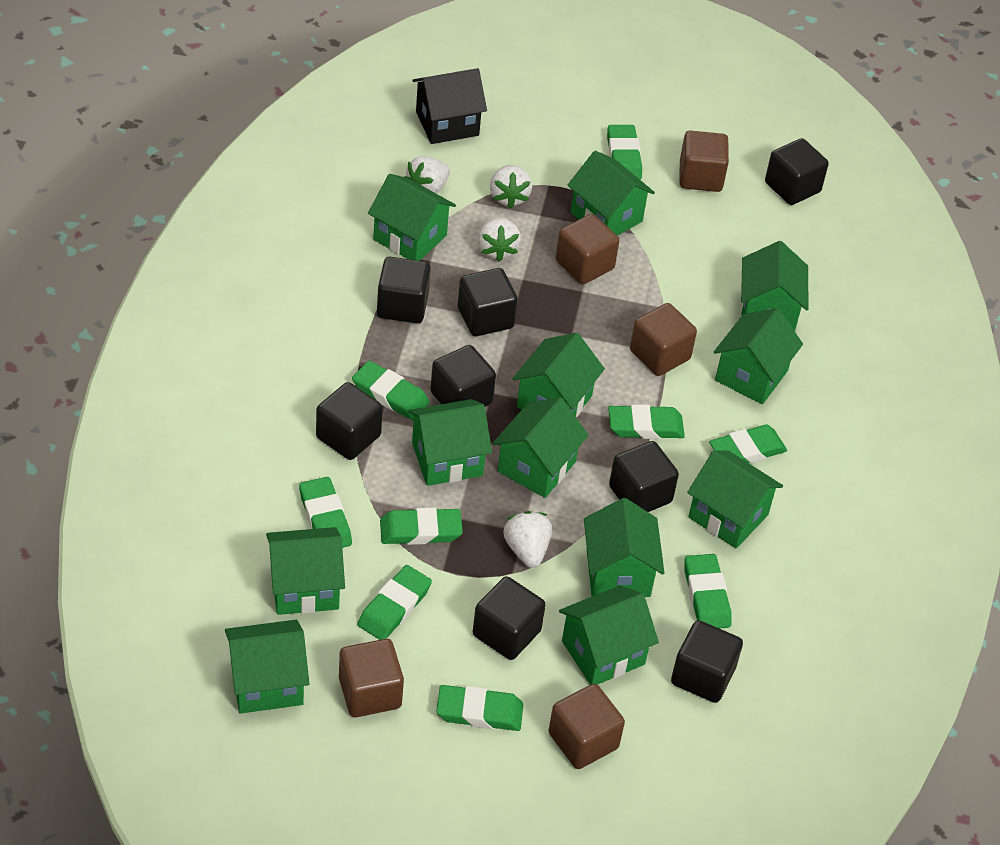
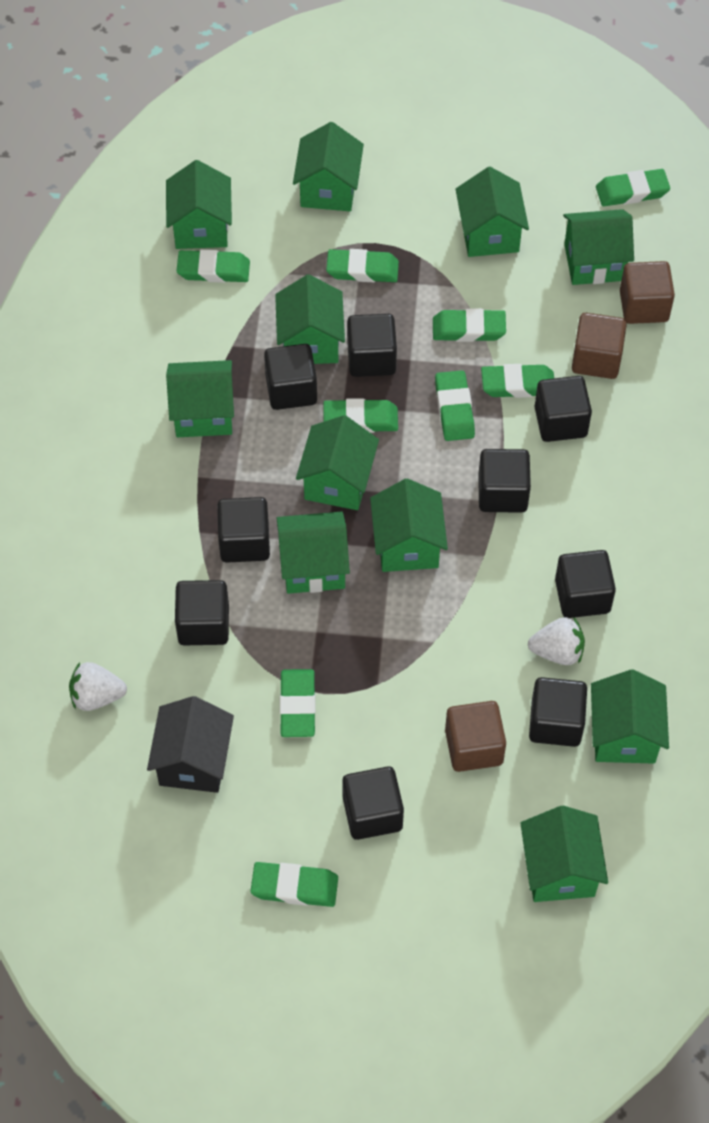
black cube: 8 -> 9
brown cube: 5 -> 3
green house: 12 -> 11
white strawberry: 4 -> 2

